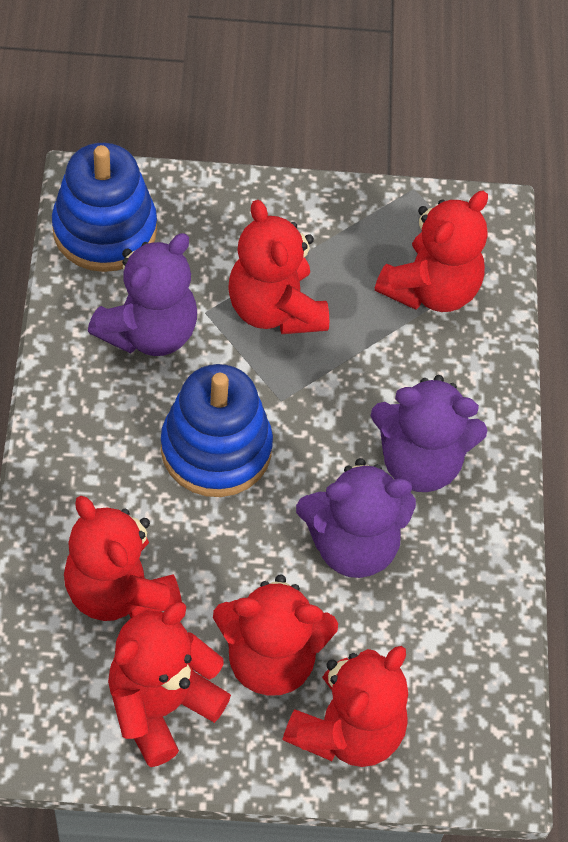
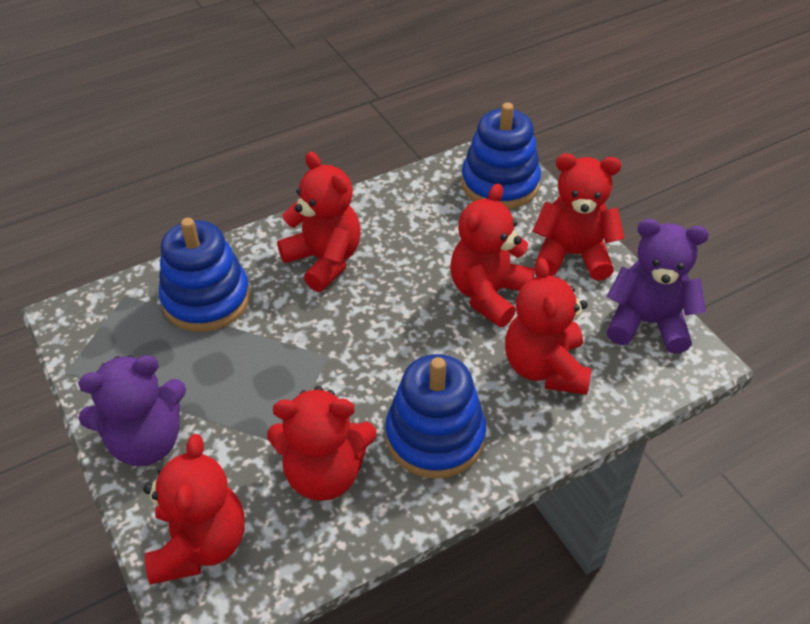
blue stacking toy: 2 -> 3
purple teddy bear: 3 -> 2

